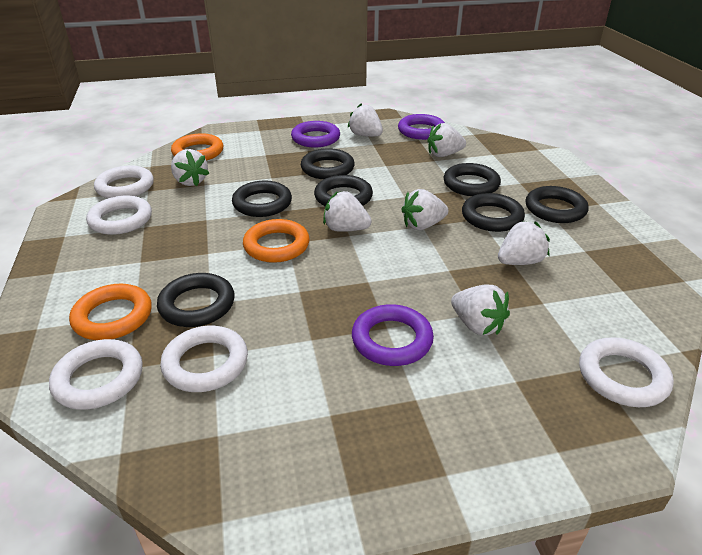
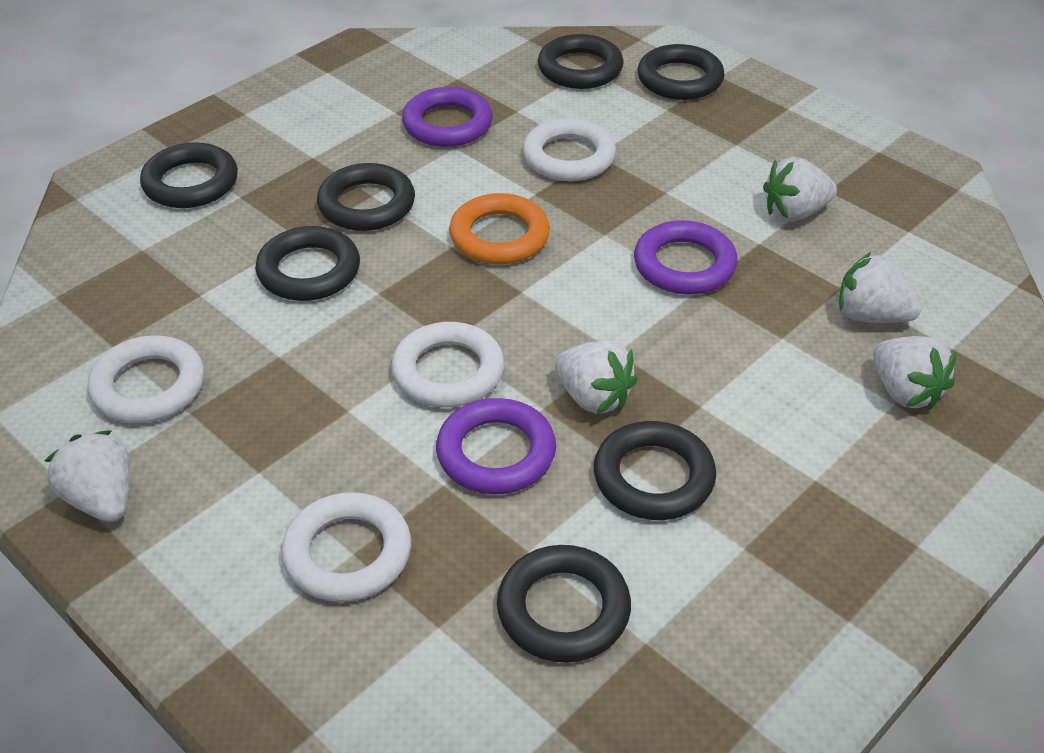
orange ring: 3 -> 1
white ring: 5 -> 4
white strawberry: 7 -> 5

